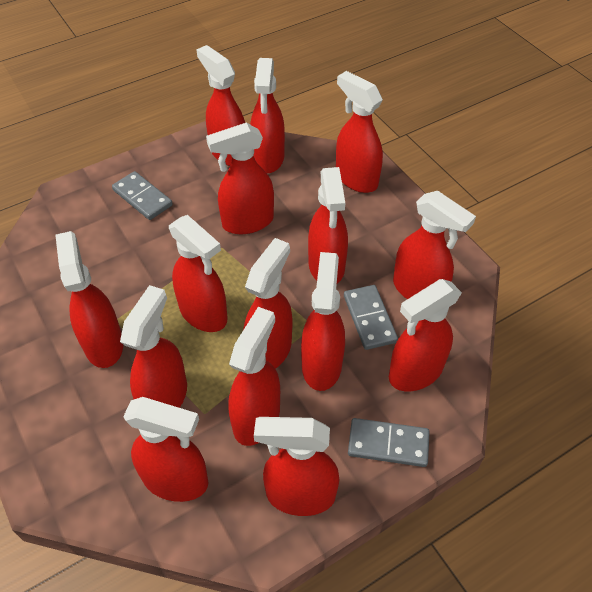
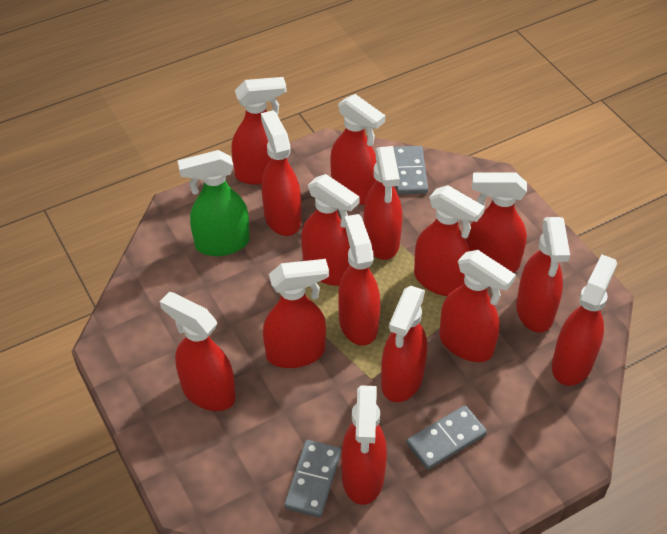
green spray bottle: 0 -> 1

